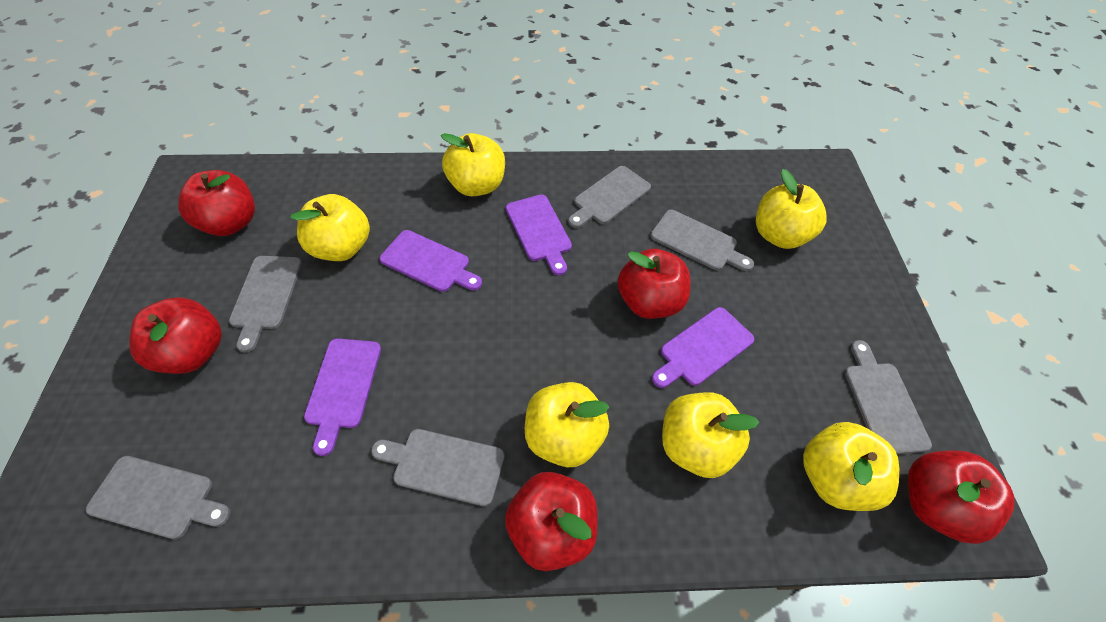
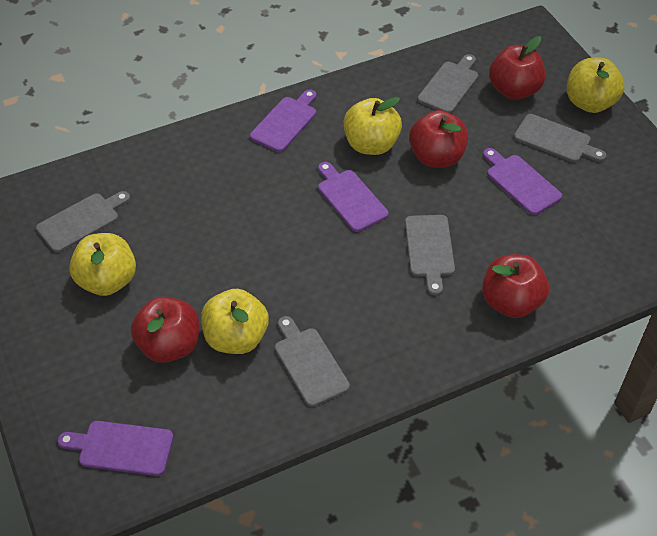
grey cutting board: 6 -> 5
red apple: 5 -> 4
yellow apple: 6 -> 4

